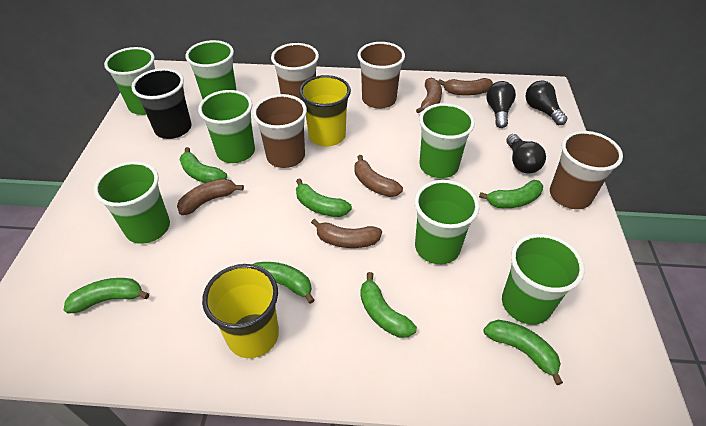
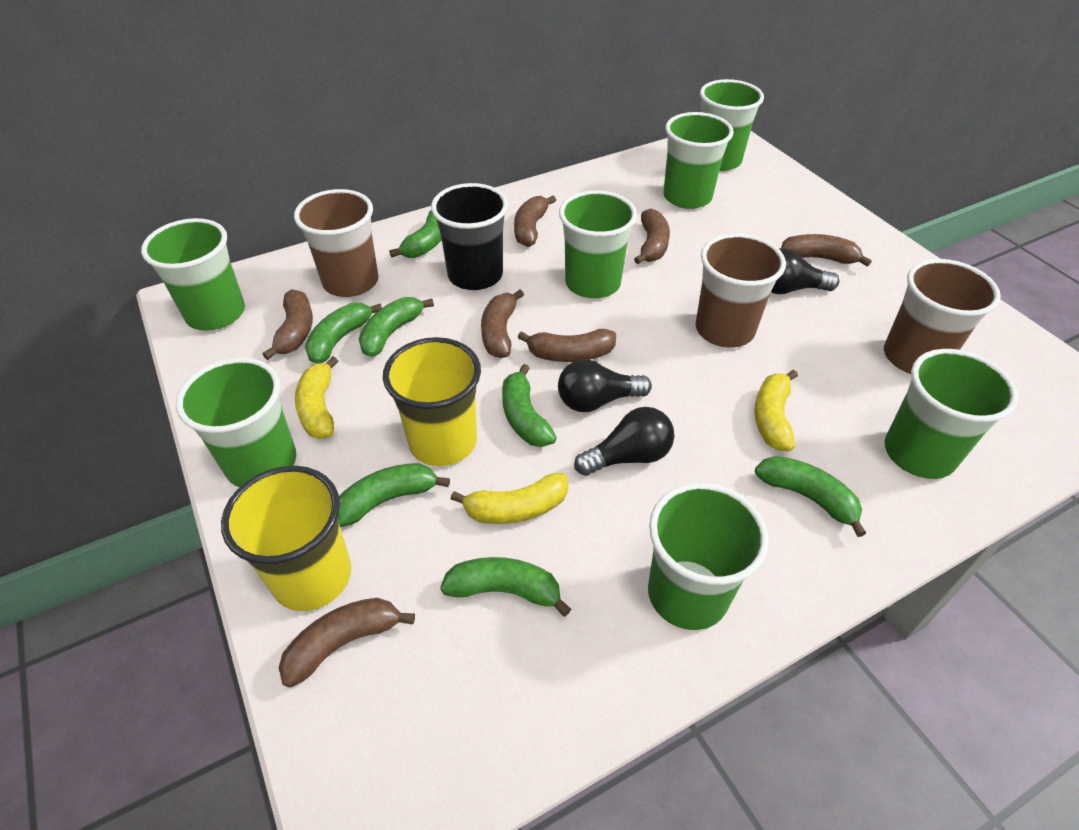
brown banana: 5 -> 7
brown cup: 4 -> 3
yellow banana: 0 -> 3

